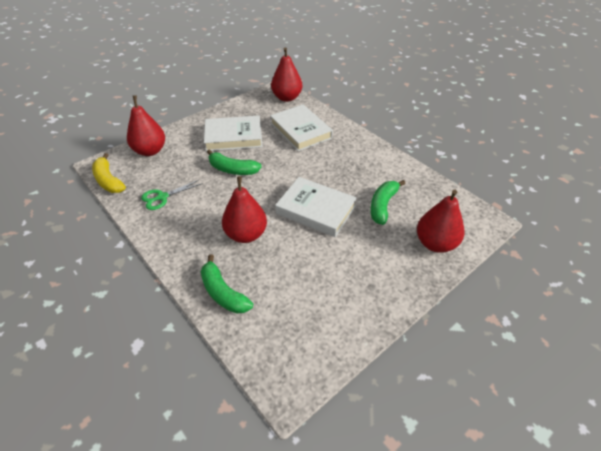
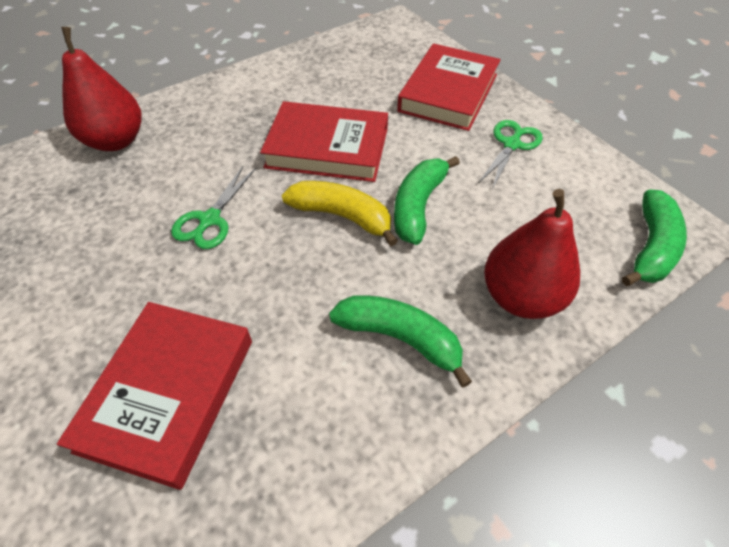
green scissors: 1 -> 2
red book: 0 -> 3
red pear: 4 -> 2
white book: 3 -> 0

